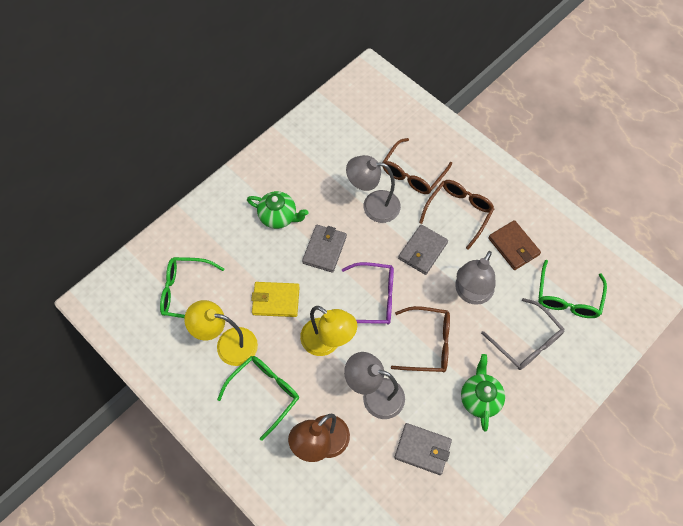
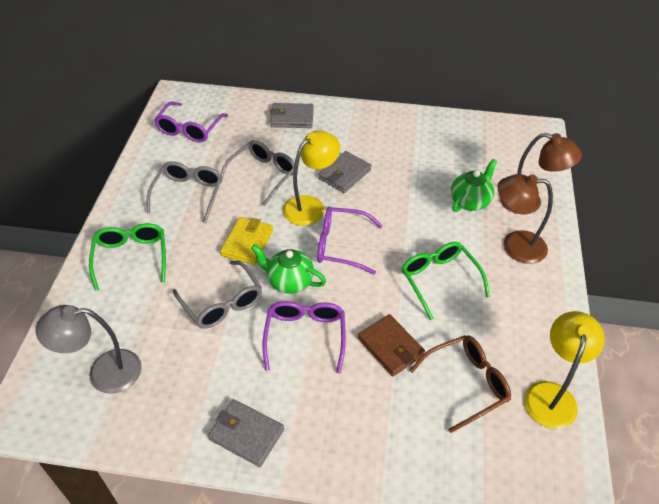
brown glasses: 3 -> 1
brown lamp: 1 -> 2
green glasses: 3 -> 2
grey glasses: 1 -> 3
grey lamp: 3 -> 1
purple glasses: 1 -> 3

